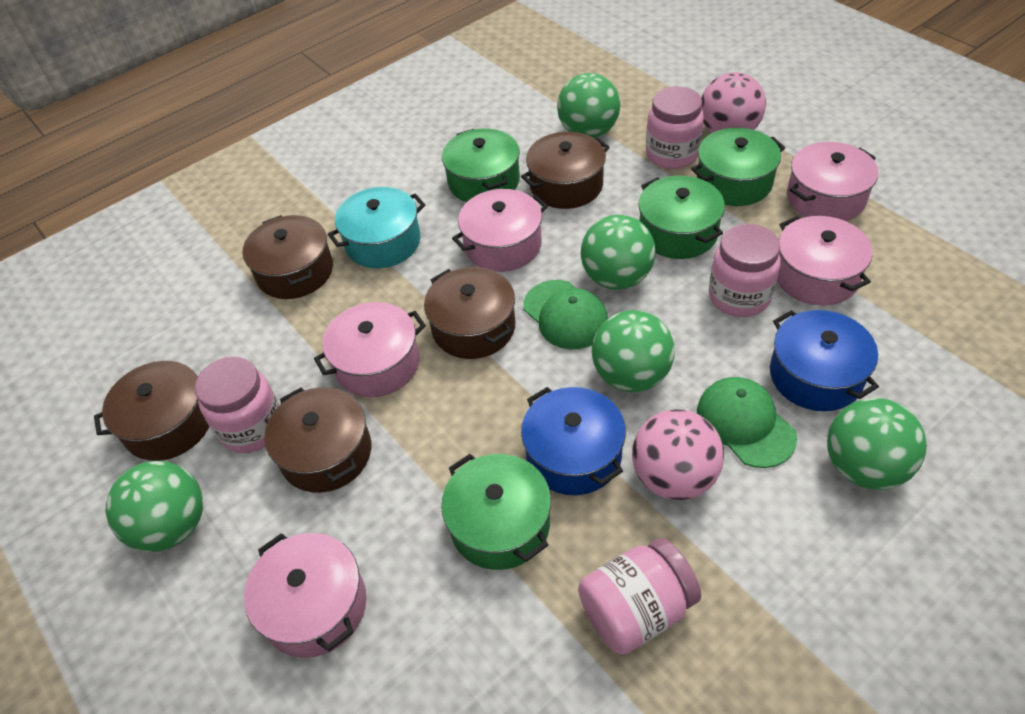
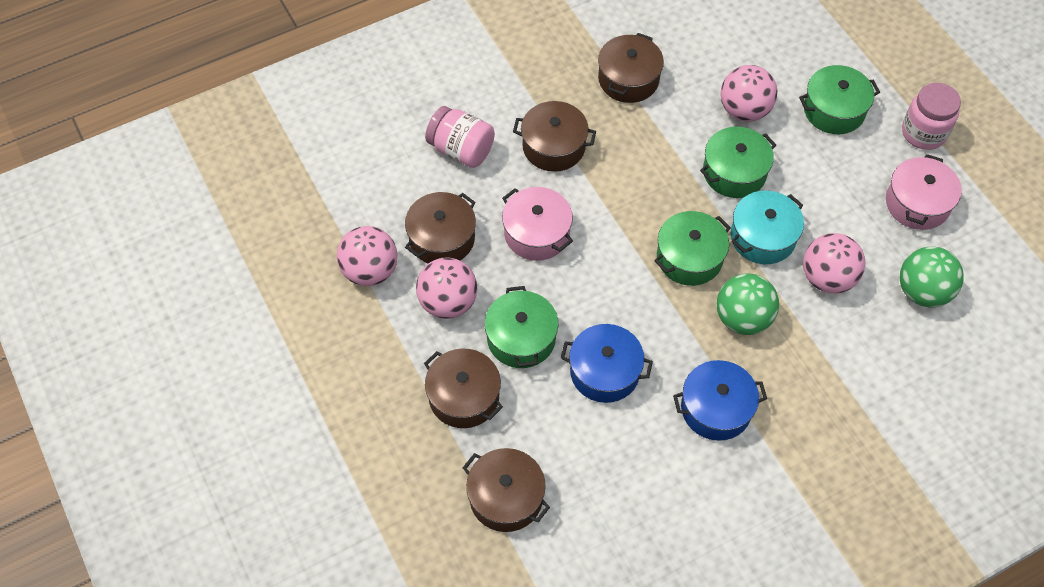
green ball: 5 -> 2
green cap: 2 -> 0
pink ball: 2 -> 4
pink jar: 4 -> 2
pink pot: 5 -> 2

